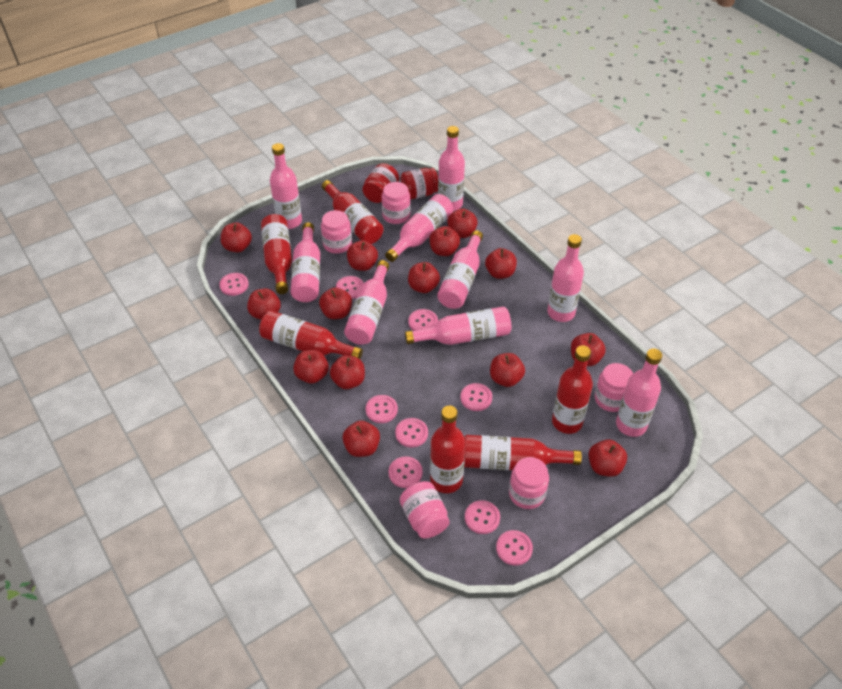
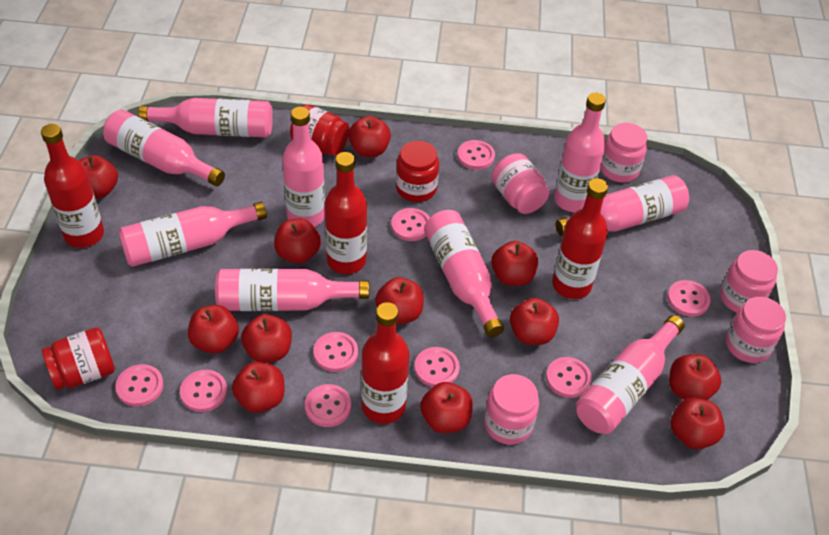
red apple: 14 -> 12
red bottle: 6 -> 4
red jar: 2 -> 3

